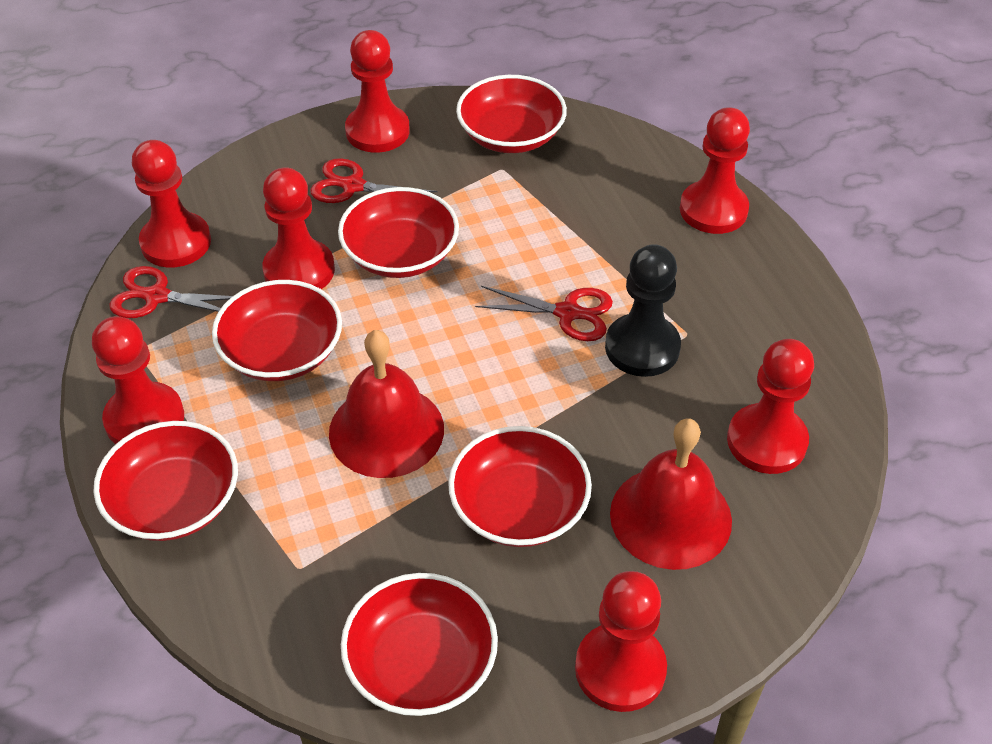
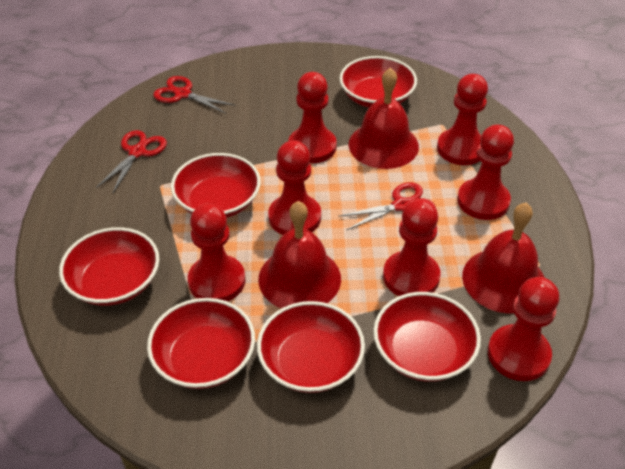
black pawn: 1 -> 0
red bell: 2 -> 3

